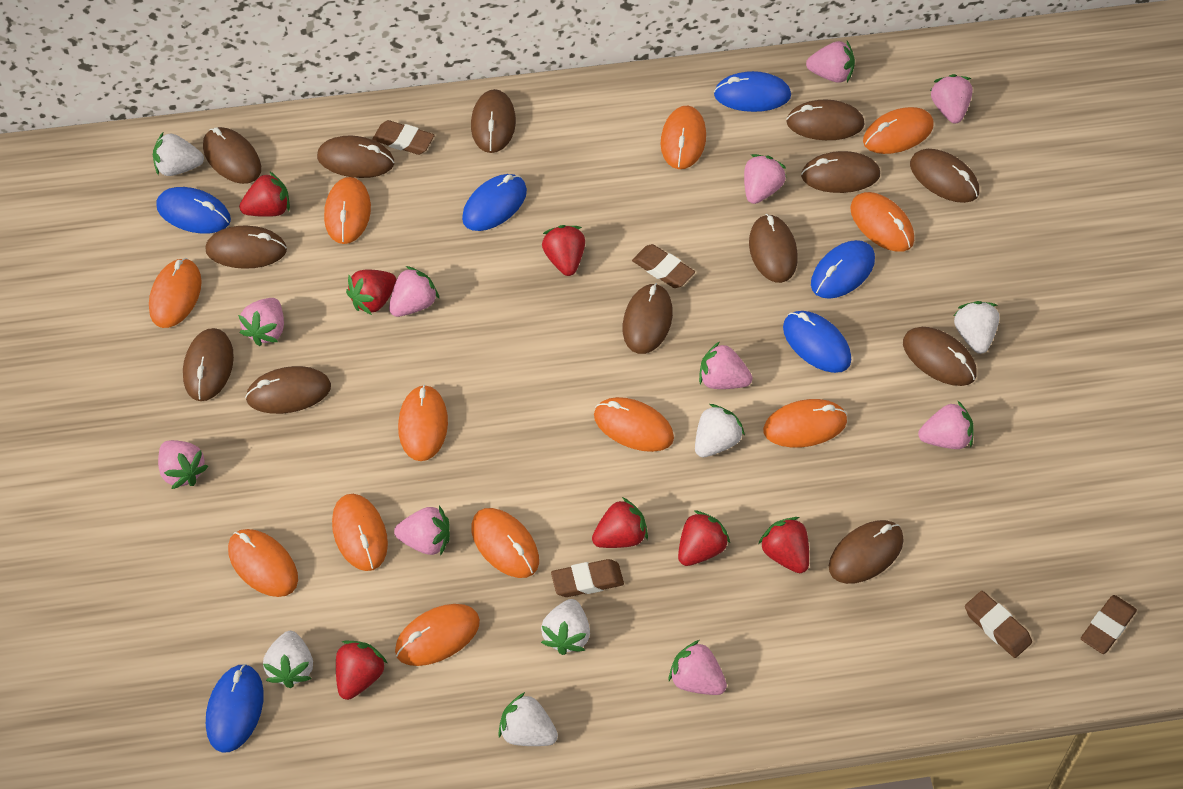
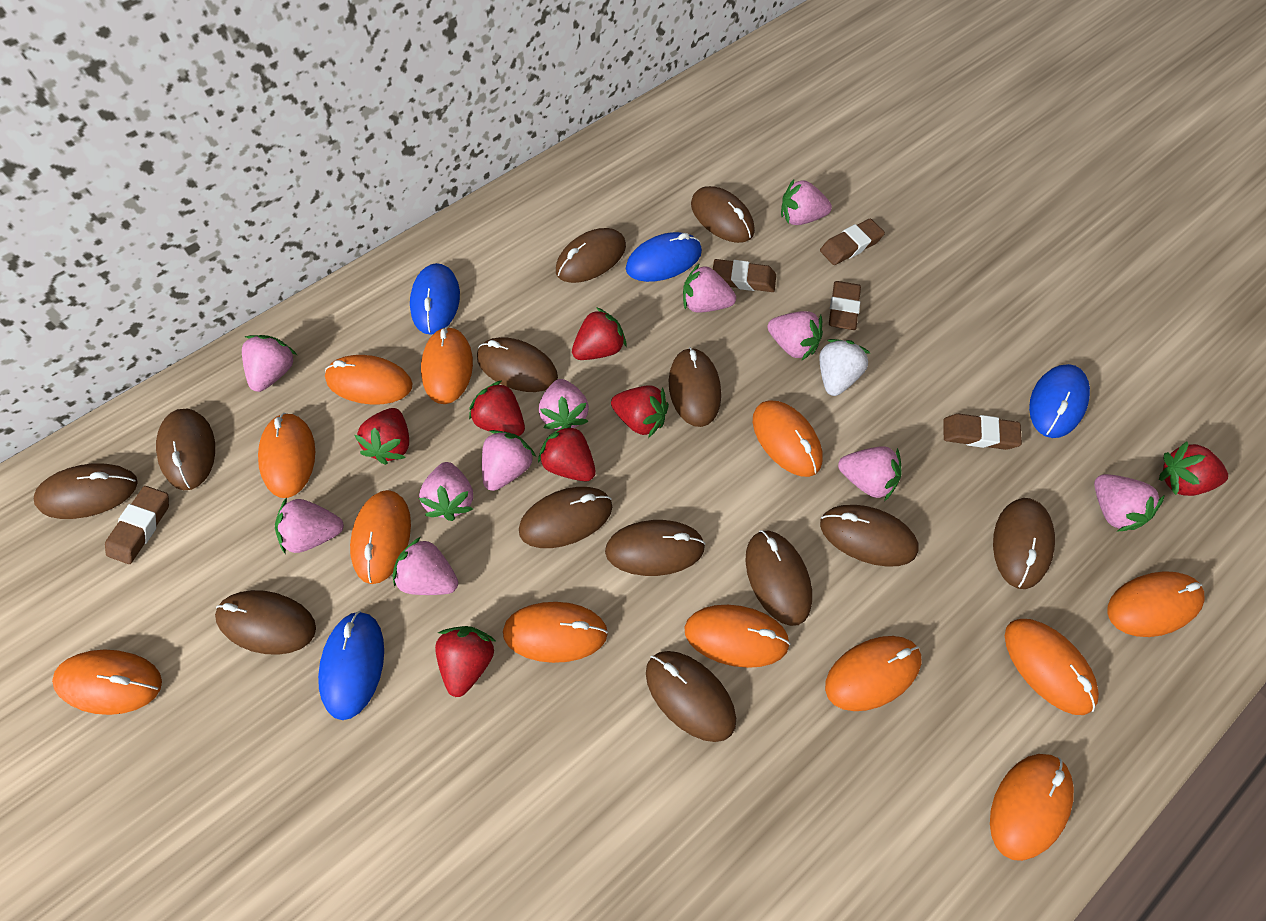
blue mouse: 6 -> 4
pink strawberry: 10 -> 11
white strawberry: 6 -> 1

